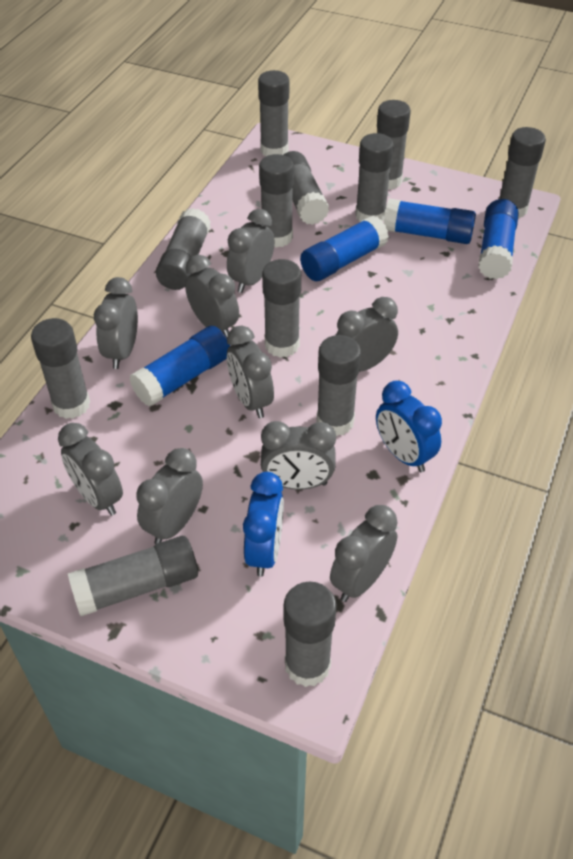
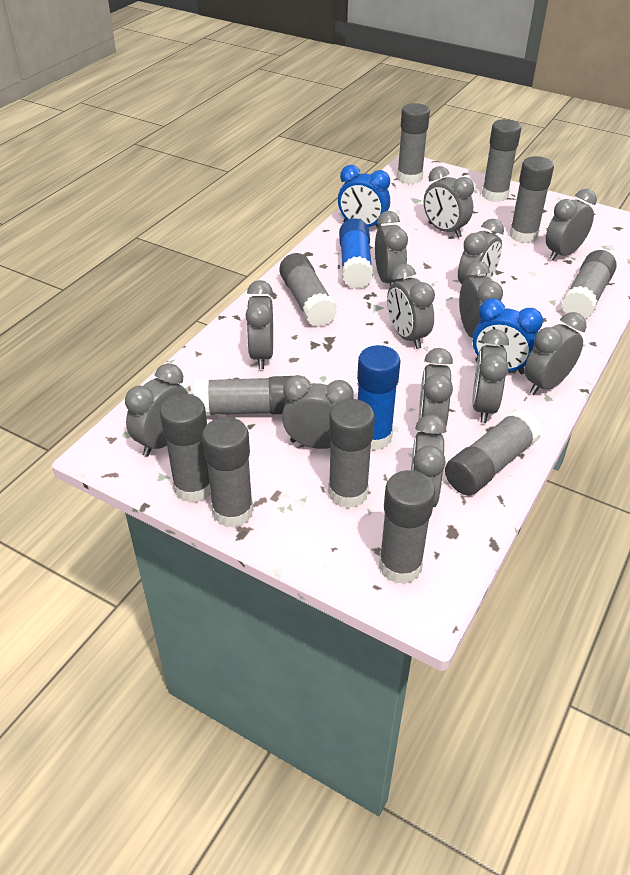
blue glue stick: 4 -> 2
grey clock: 9 -> 13
grey glue stick: 12 -> 11

